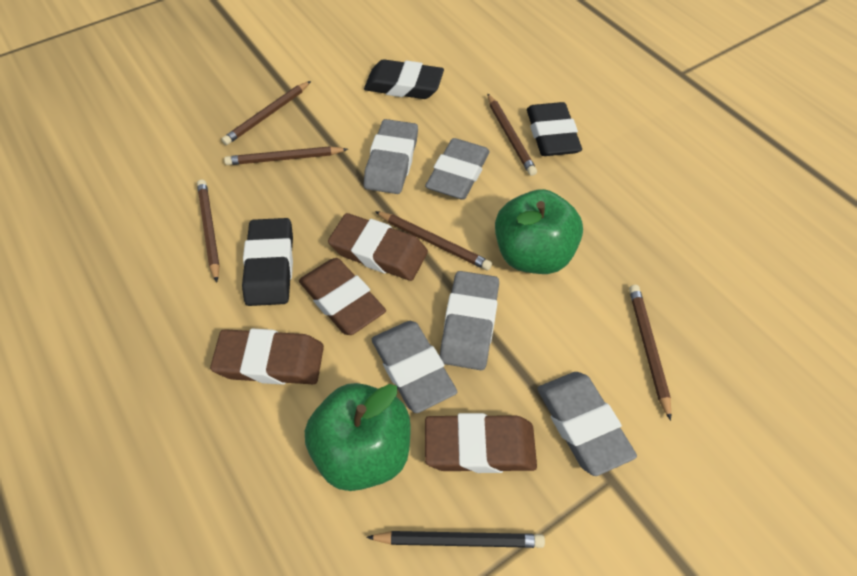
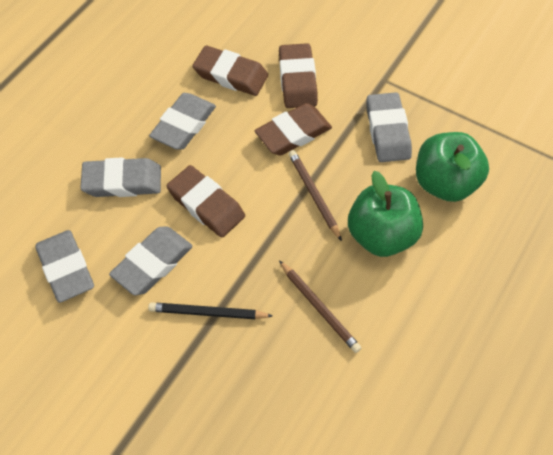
black eraser: 3 -> 0
brown pencil: 6 -> 2

